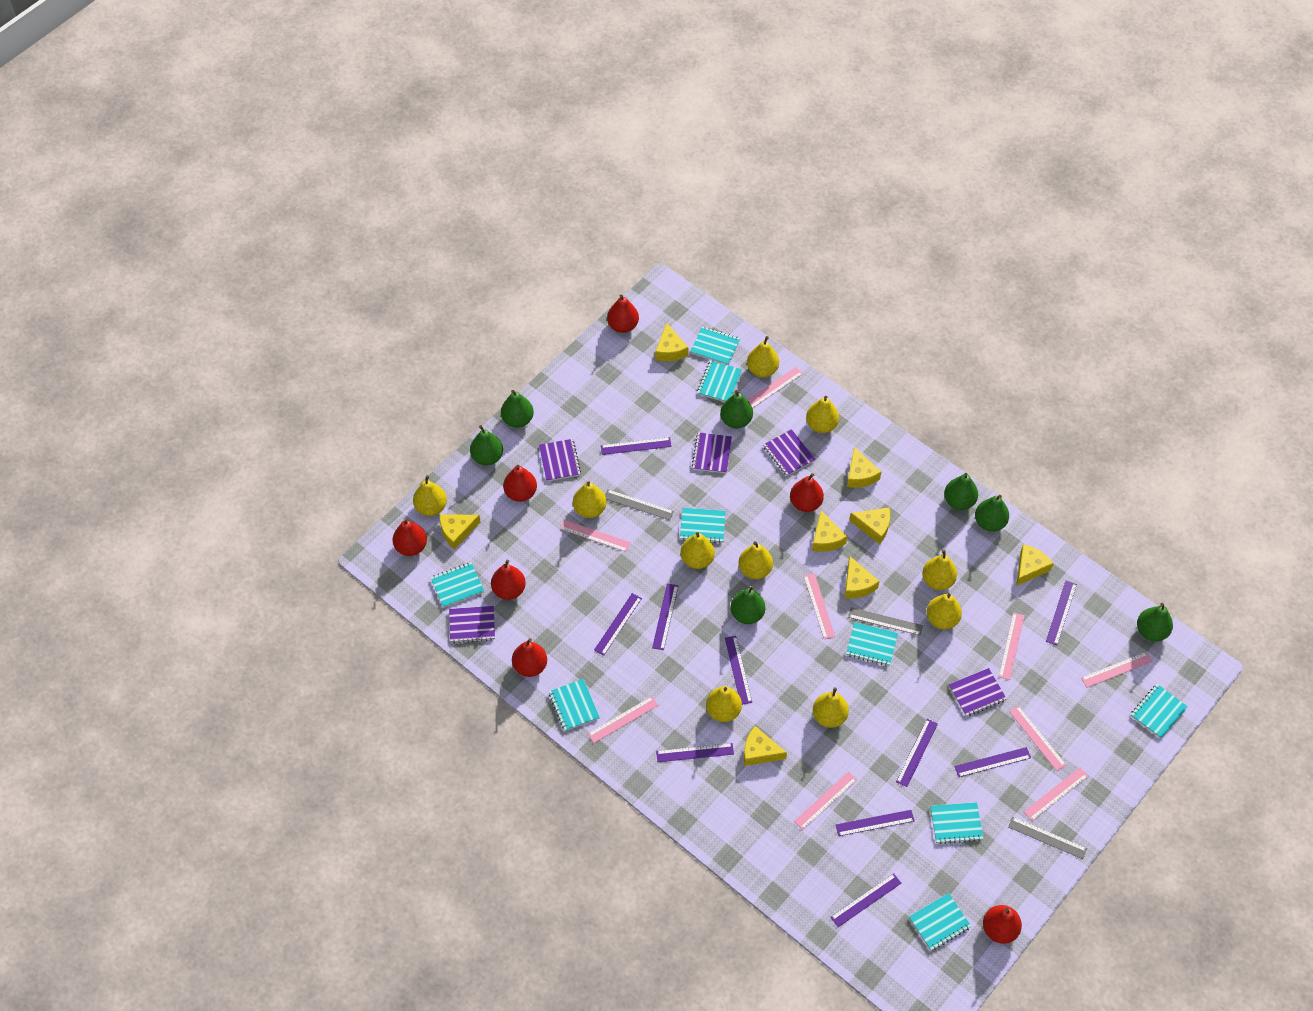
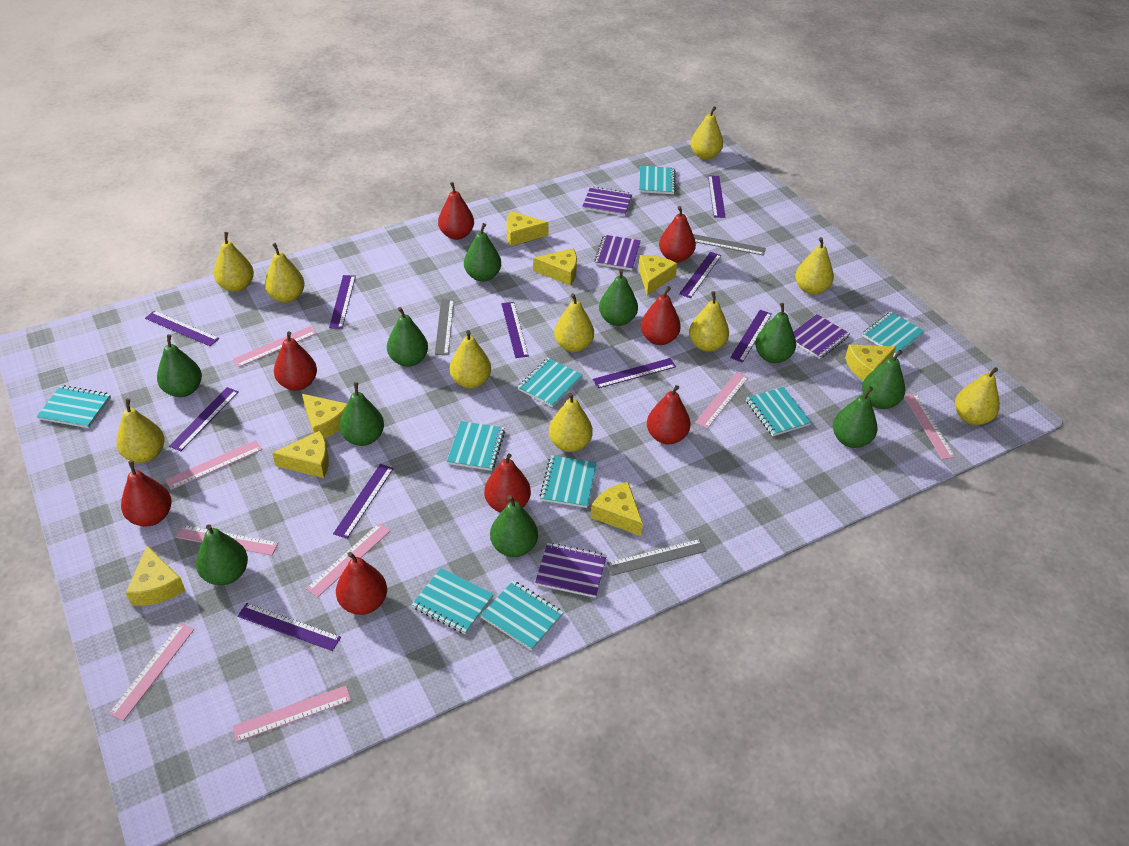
green pear: 7 -> 10
pink ruler: 9 -> 8
purple notebook: 5 -> 4
red pear: 7 -> 8

